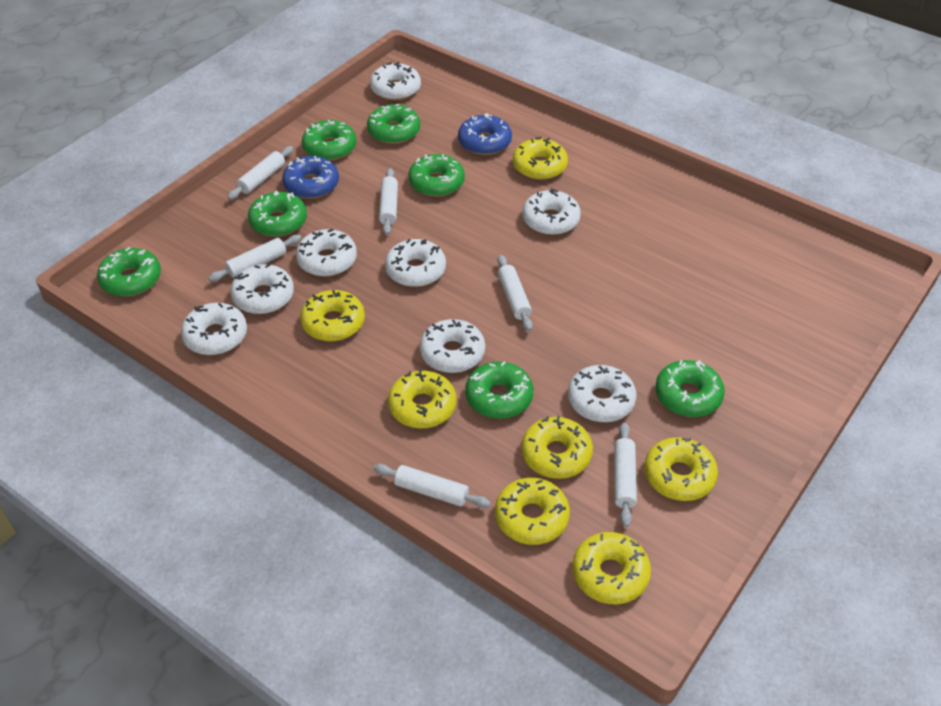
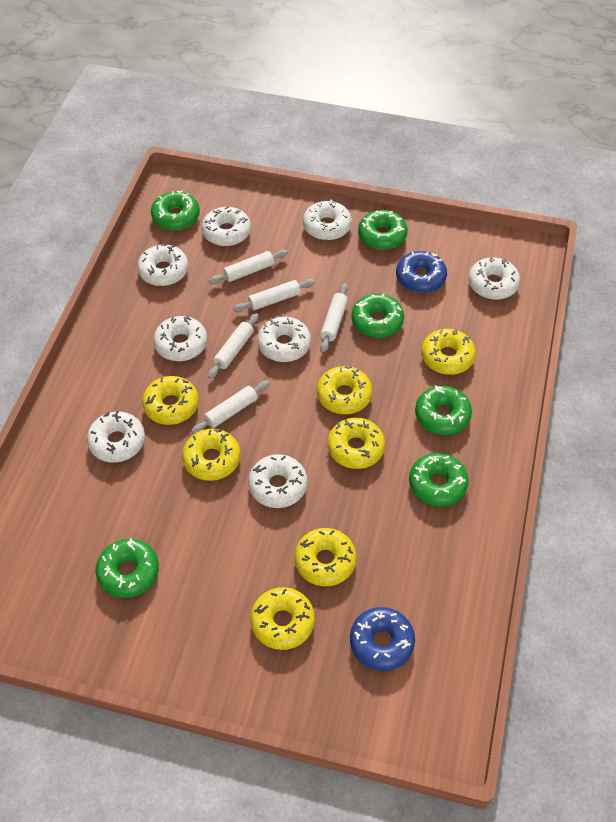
green donut: 7 -> 6
white rolling pin: 6 -> 5

